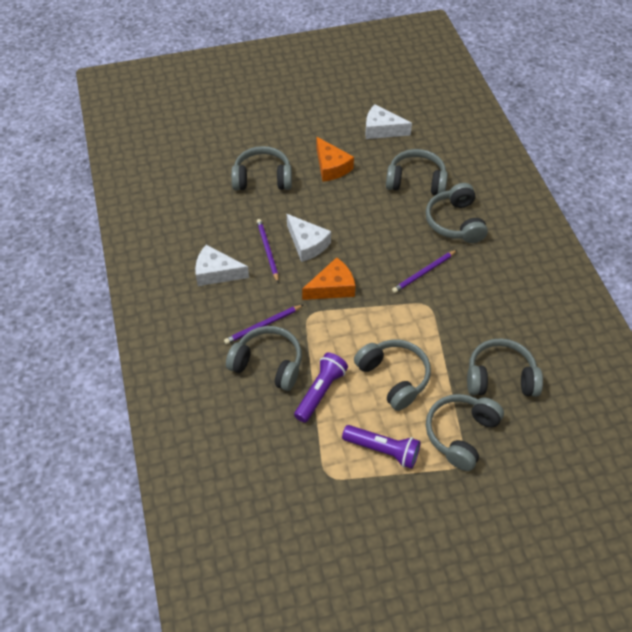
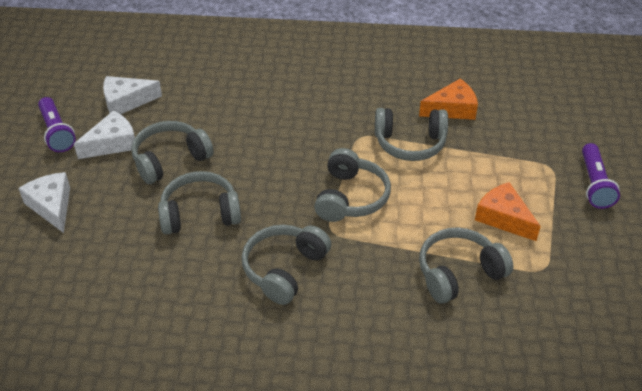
grey headphones: 7 -> 6
purple pencil: 3 -> 0

